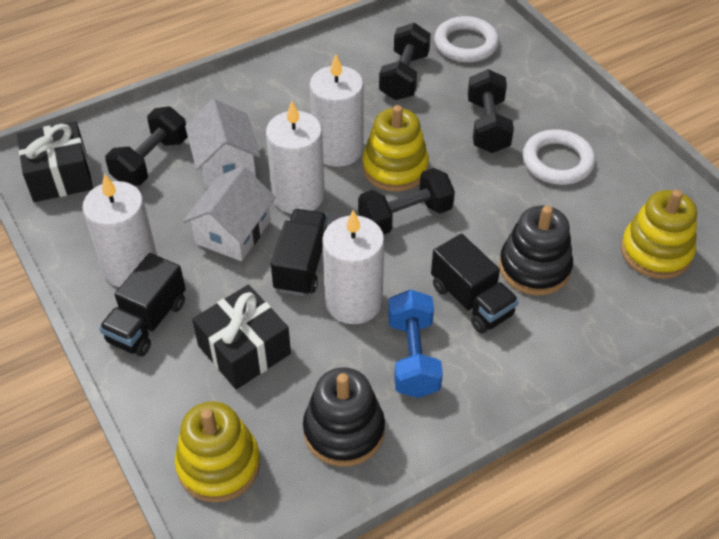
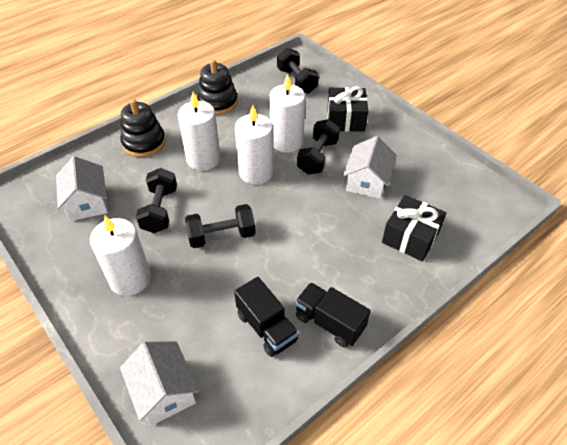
black truck: 3 -> 2
blue dumbbell: 1 -> 0
white house: 2 -> 3
white ring: 2 -> 0
yellow stacking toy: 3 -> 0

